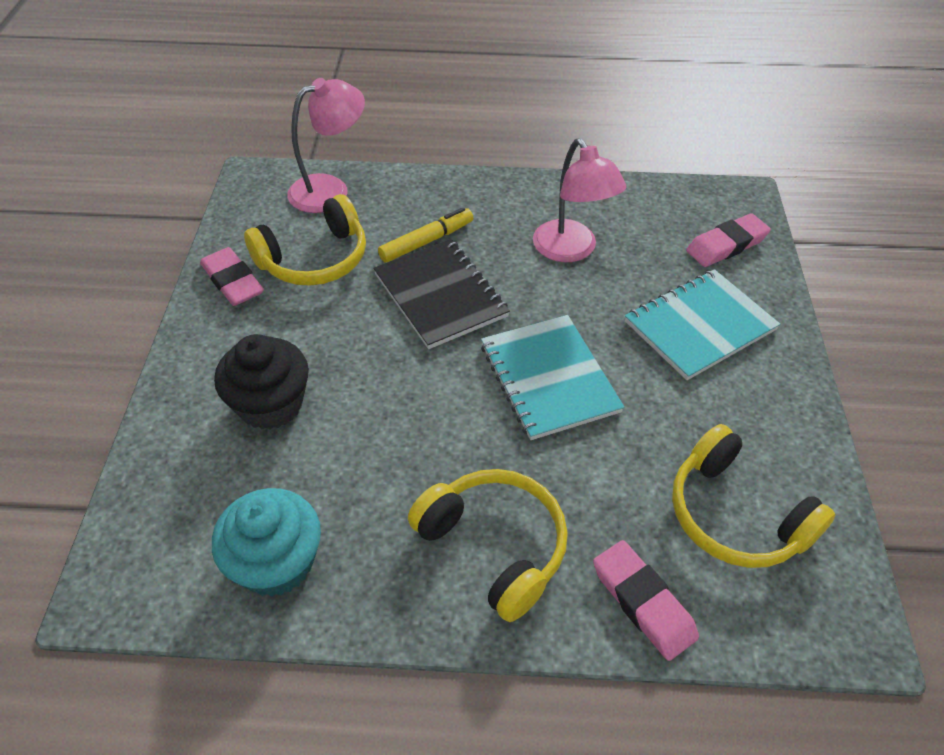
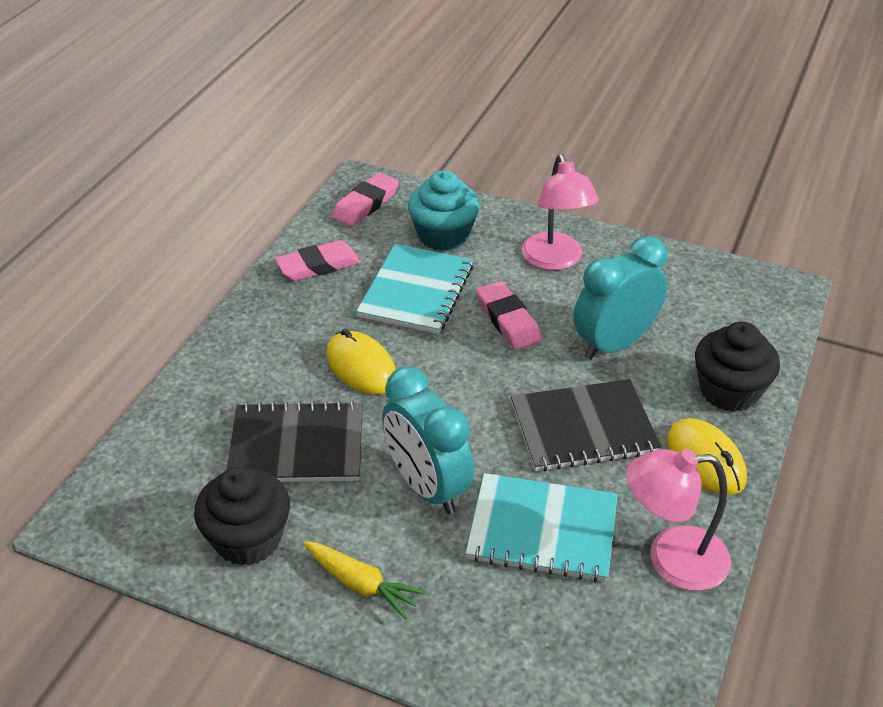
black cupcake: 1 -> 2
black notebook: 1 -> 2
turquoise clock: 0 -> 2
yellow carrot: 0 -> 1
yellow headphones: 3 -> 0
yellow marker: 1 -> 0
yellow mouse: 0 -> 2

